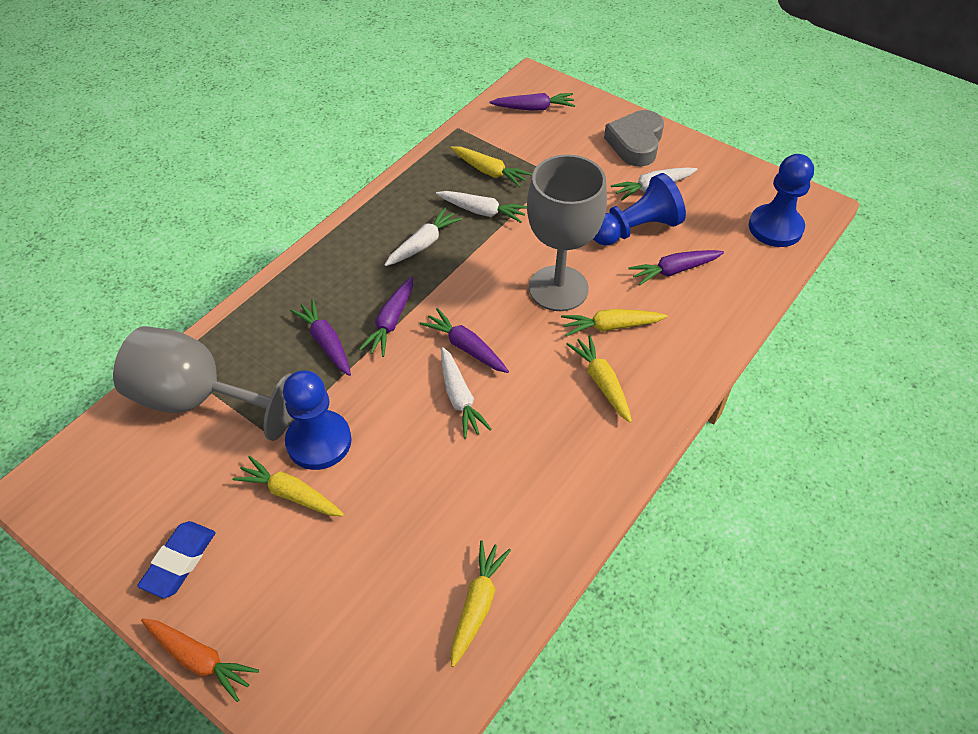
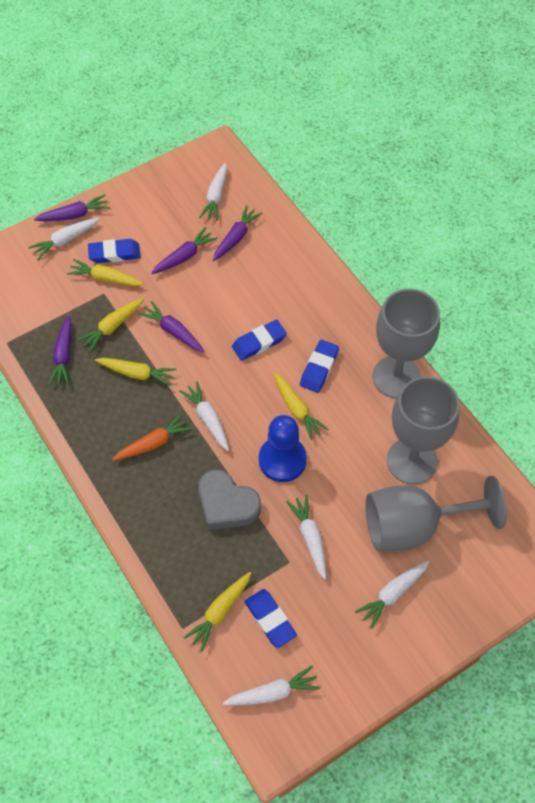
blue eraser: 1 -> 4
blue pawn: 3 -> 1
grey goblet: 2 -> 3
white carrot: 4 -> 6

